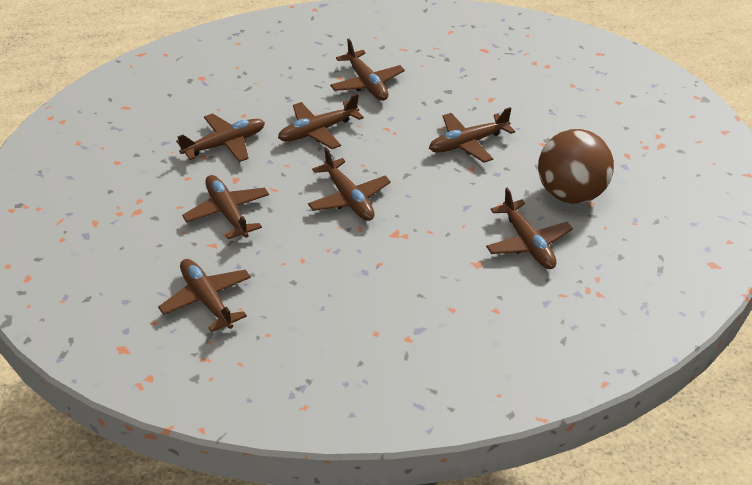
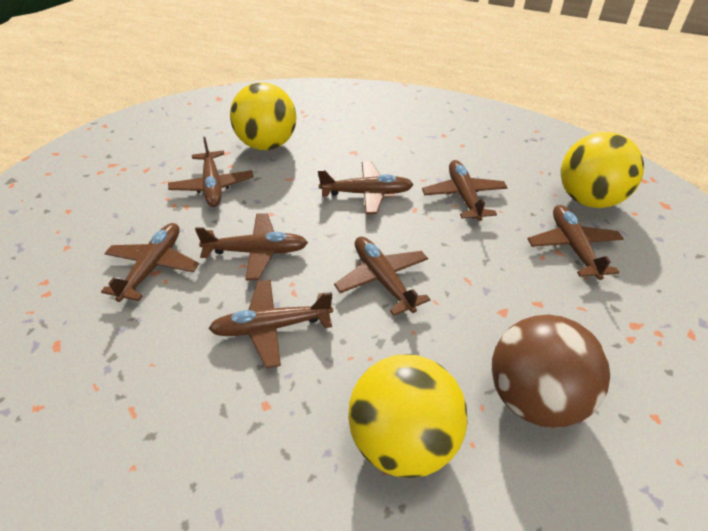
yellow ball: 0 -> 3

